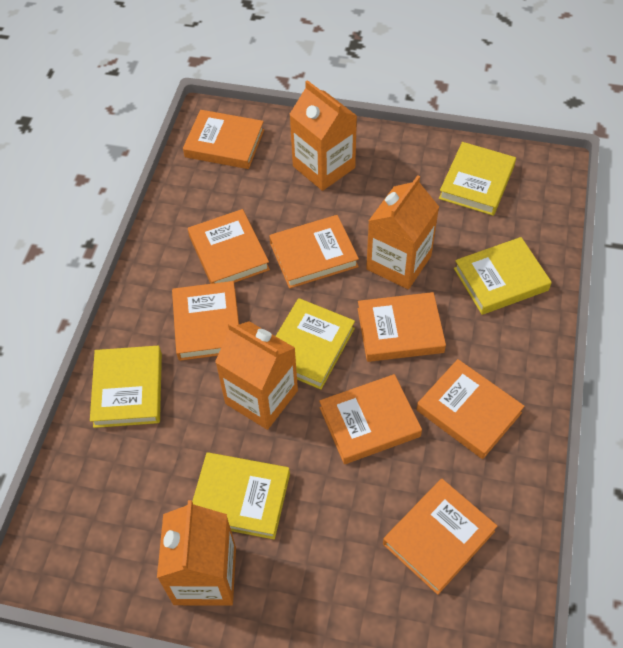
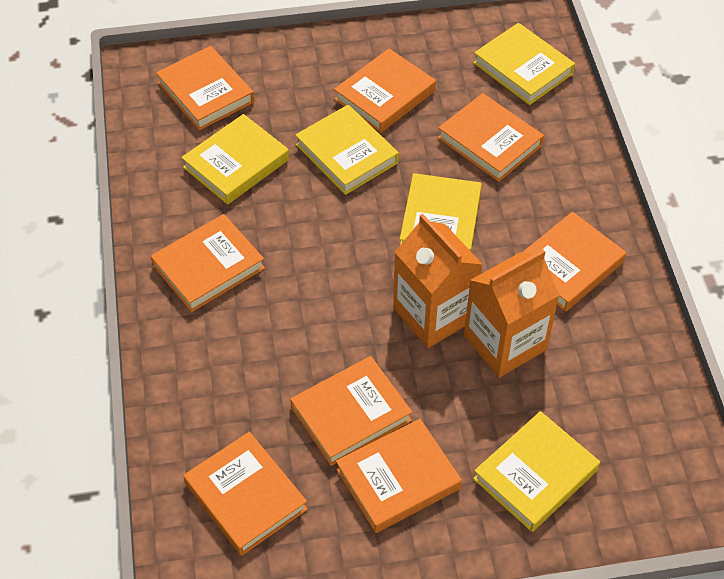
orange carton: 4 -> 2

